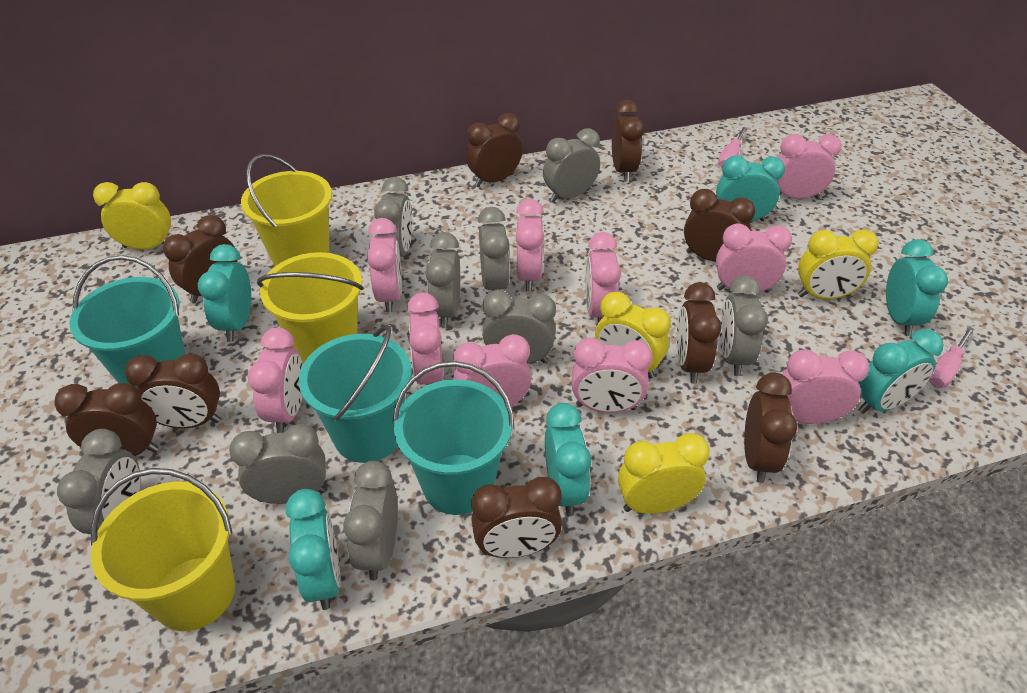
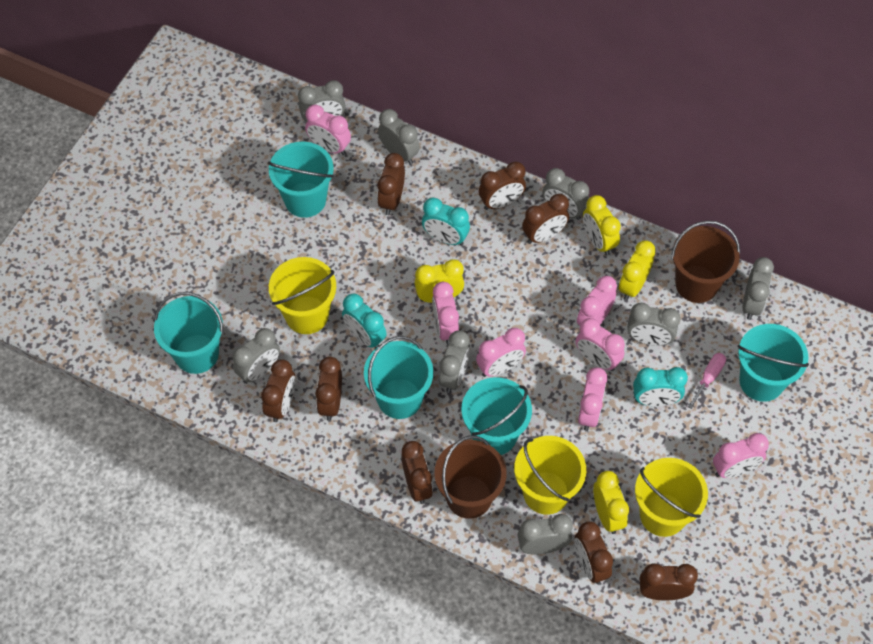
brown bucket: 0 -> 2
brown clock: 9 -> 8
grey clock: 9 -> 8
pink clock: 10 -> 7
pink screwdriver: 2 -> 1
turquoise bucket: 3 -> 5
turquoise clock: 6 -> 3

